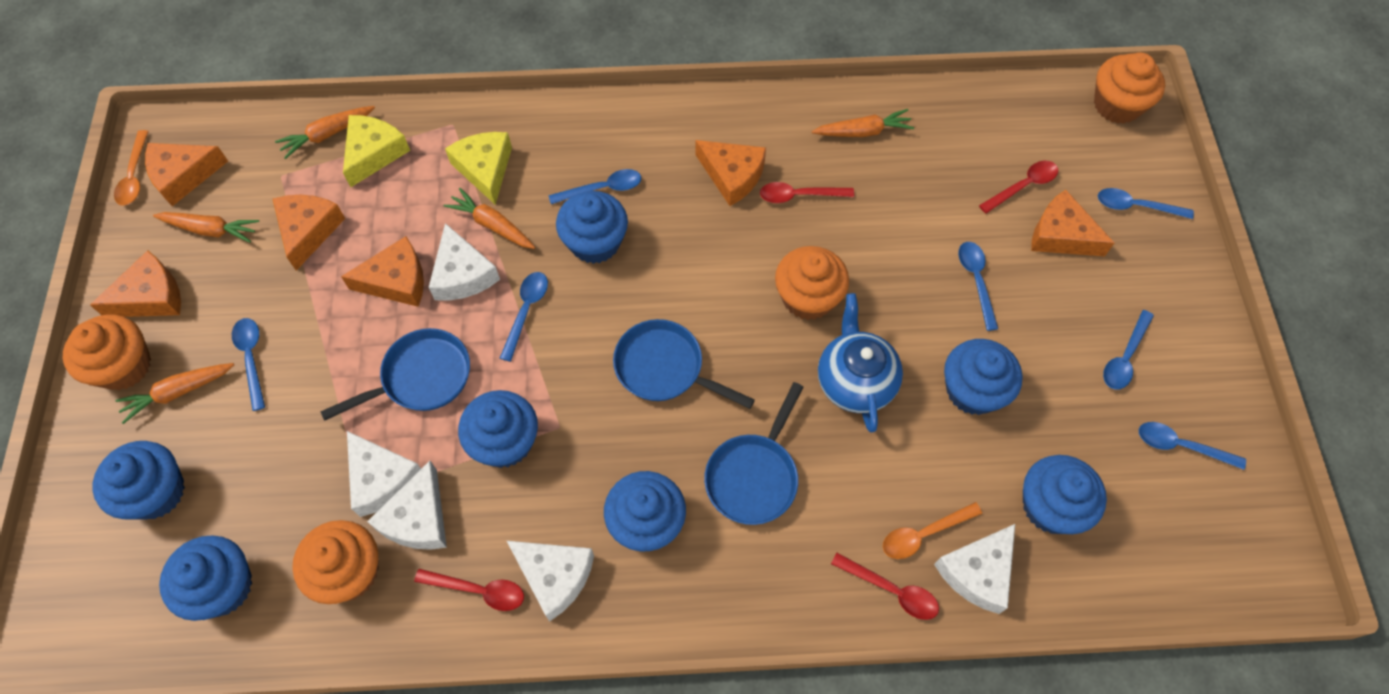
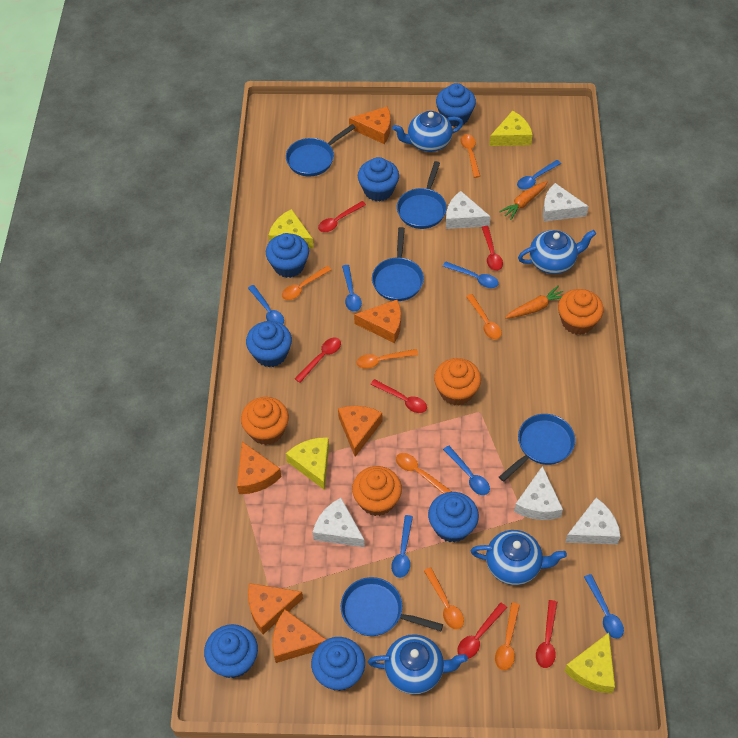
blue pan: 3 -> 5
blue teapot: 1 -> 4
orange carrot: 5 -> 2
orange spoon: 2 -> 7
red spoon: 4 -> 6
yellow cheese: 2 -> 4

